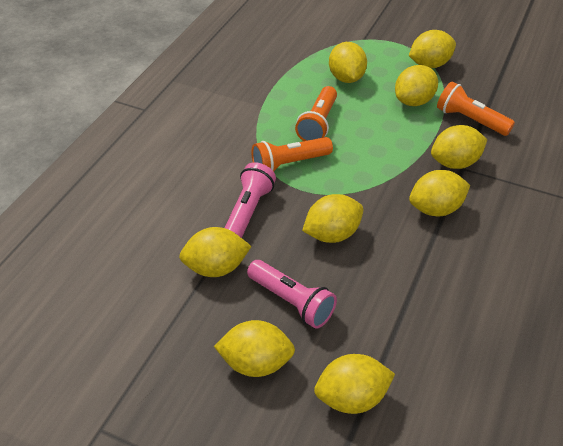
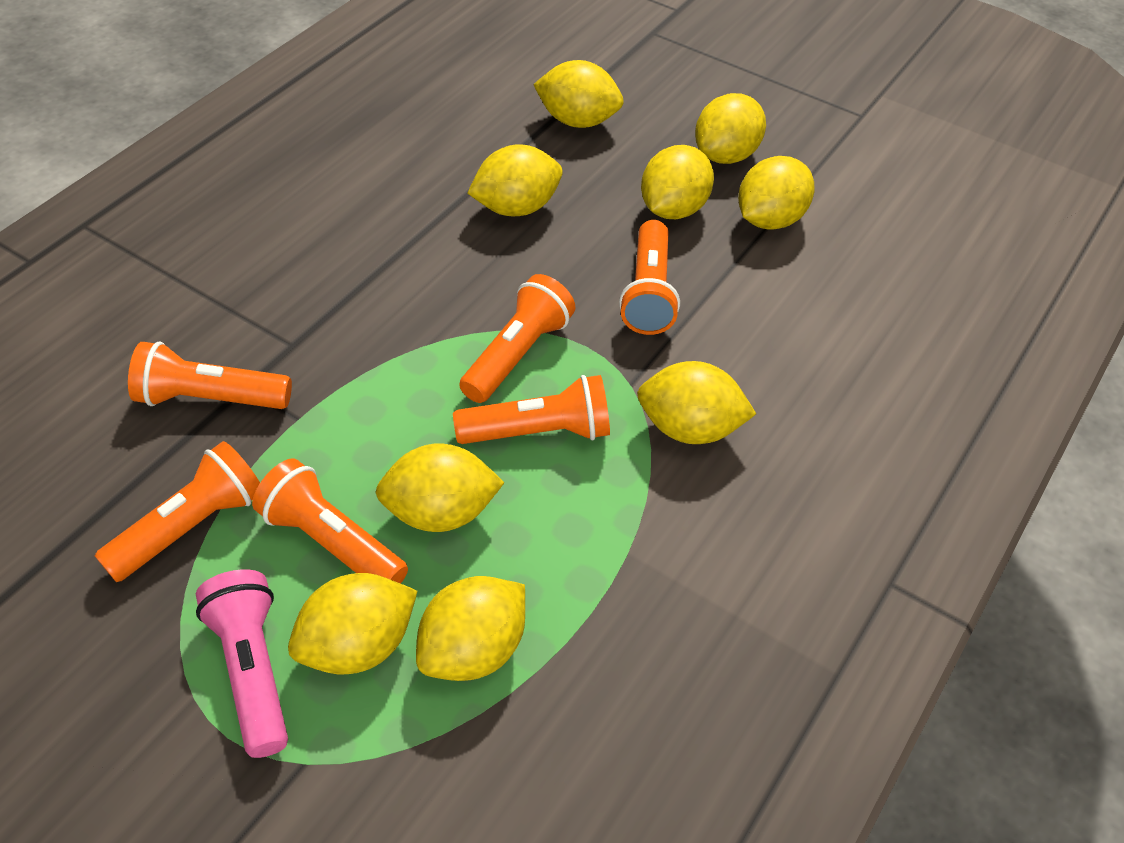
orange flashlight: 3 -> 6
pink flashlight: 2 -> 1

